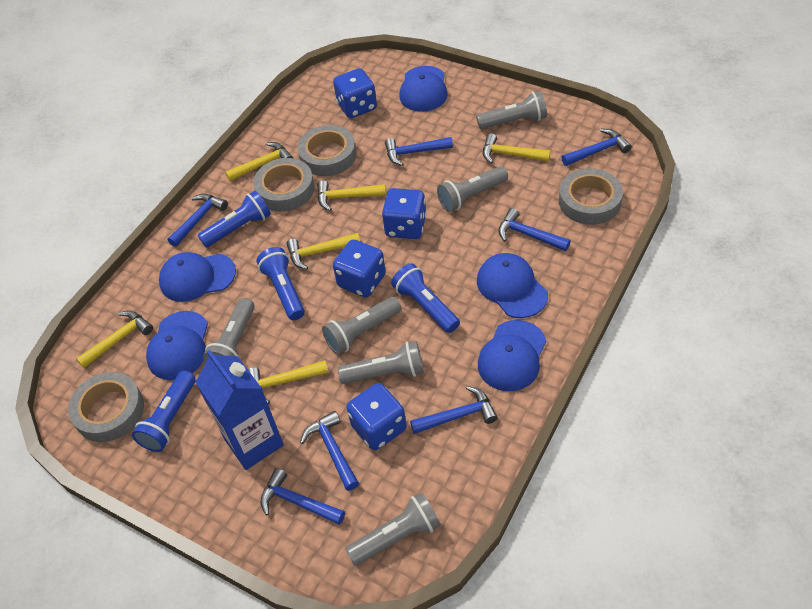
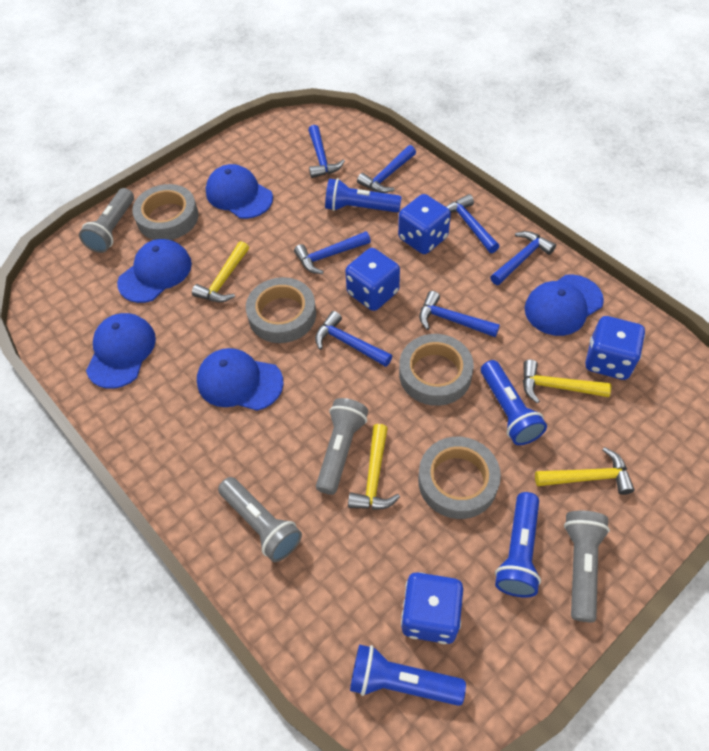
blue carton: 1 -> 0
grey flashlight: 6 -> 4
yellow hammer: 6 -> 4

